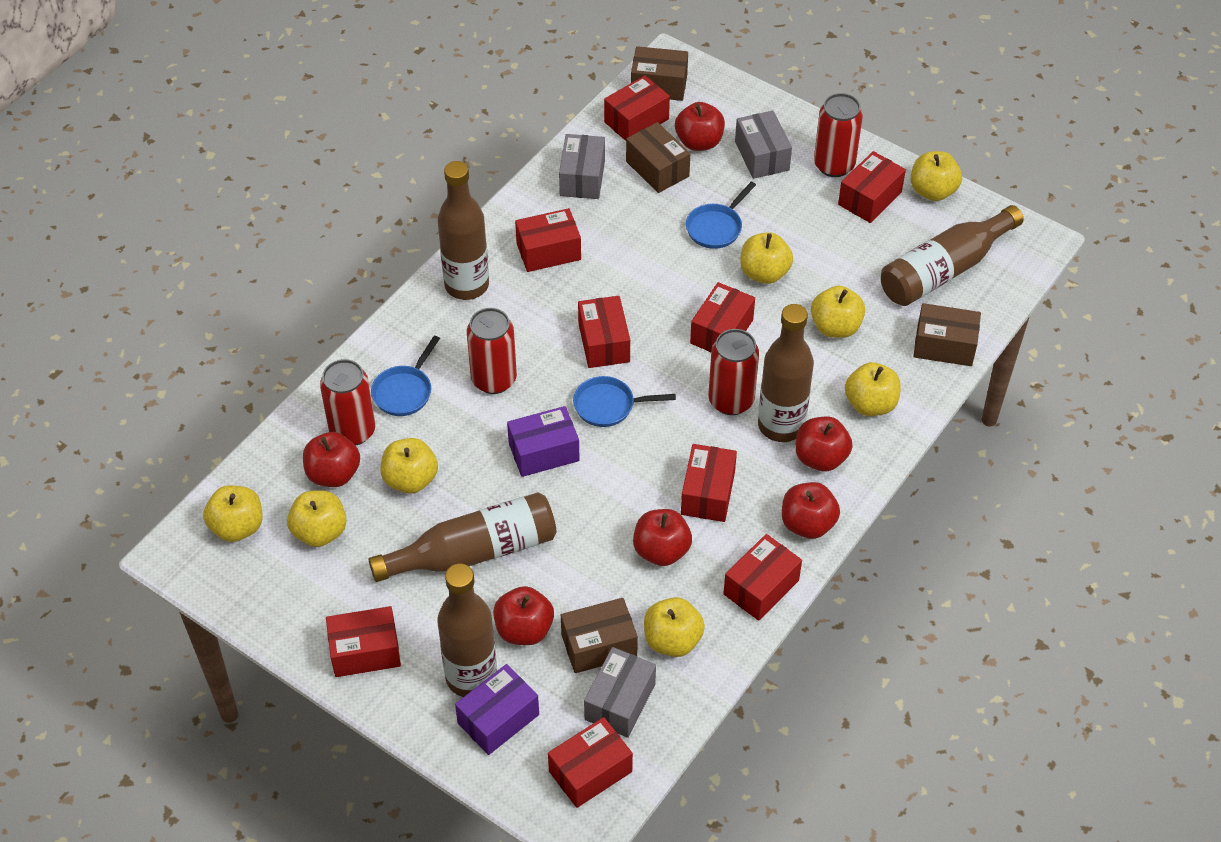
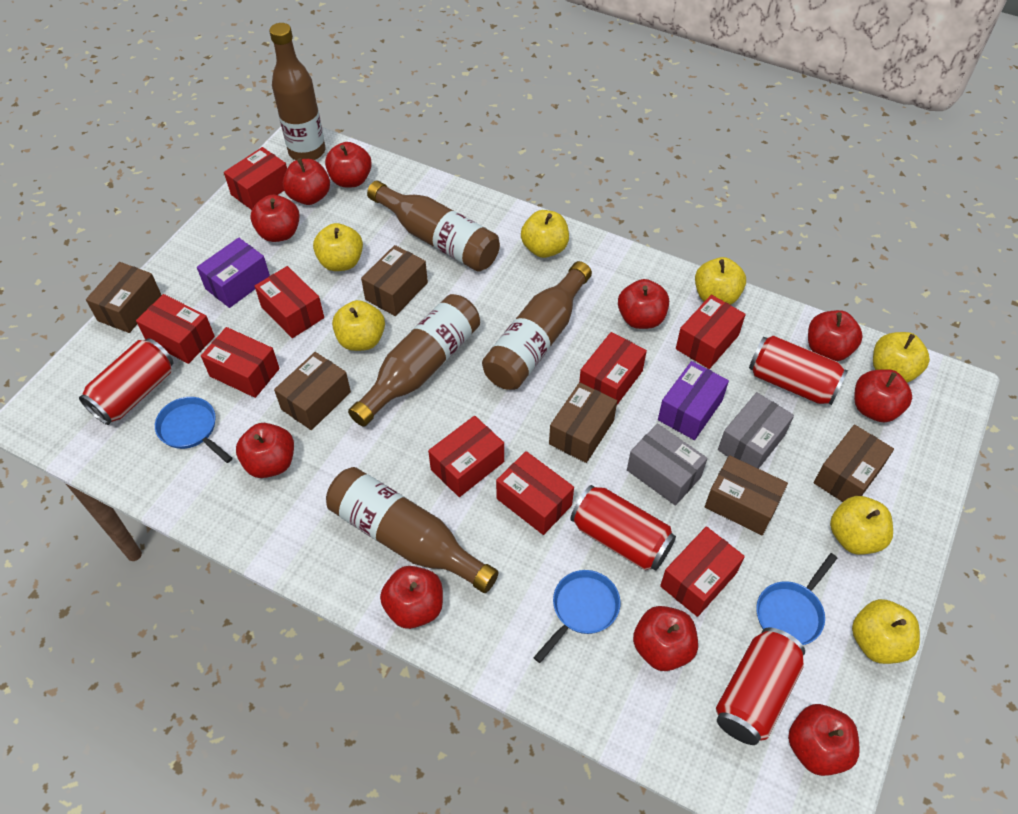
brown box: 4 -> 6
grey box: 3 -> 2
red apple: 6 -> 10
yellow apple: 8 -> 7

